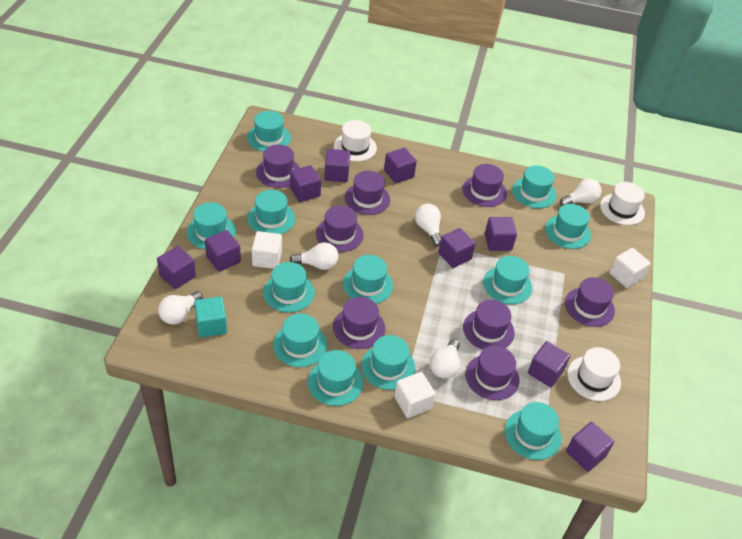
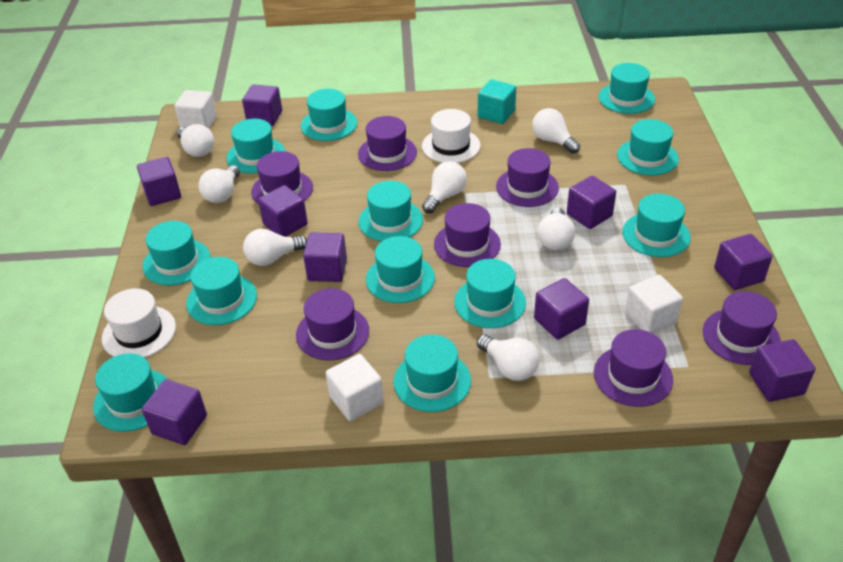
purple hat: 8 -> 7
white hat: 3 -> 2
white light bulb: 5 -> 7

